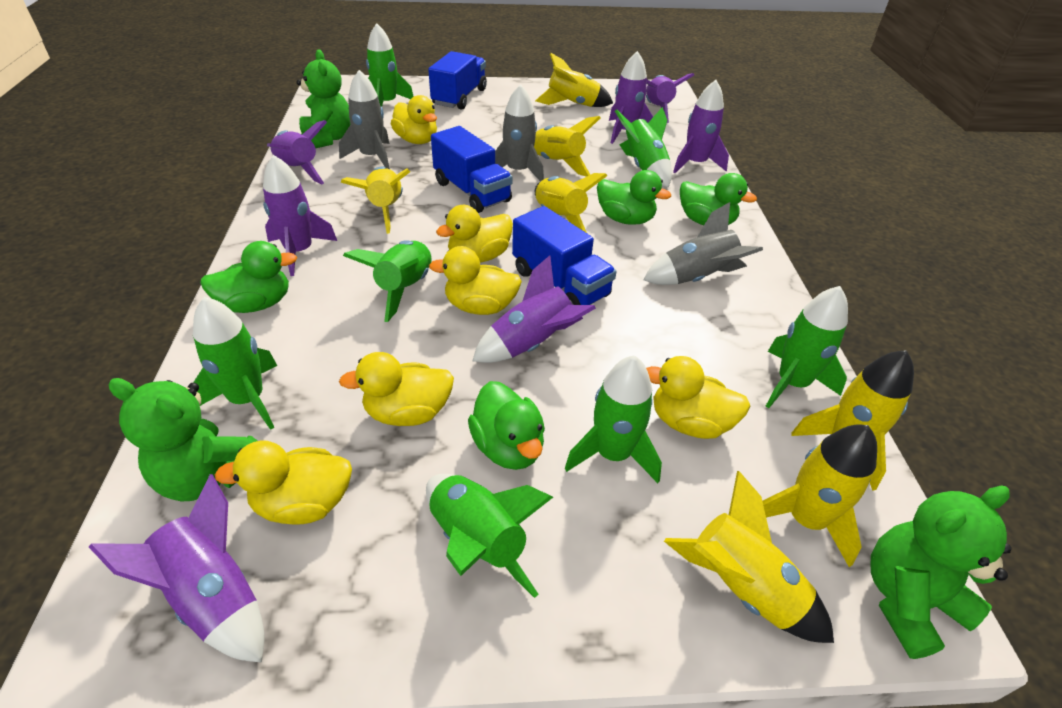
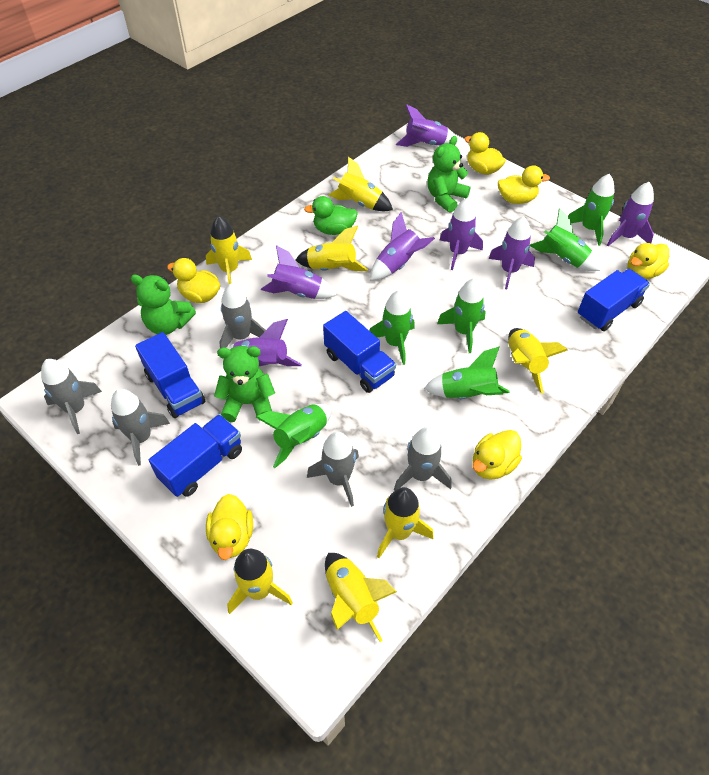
blue truck: 3 -> 4
green duck: 4 -> 1
green rocket: 7 -> 6
grey rocket: 3 -> 5

